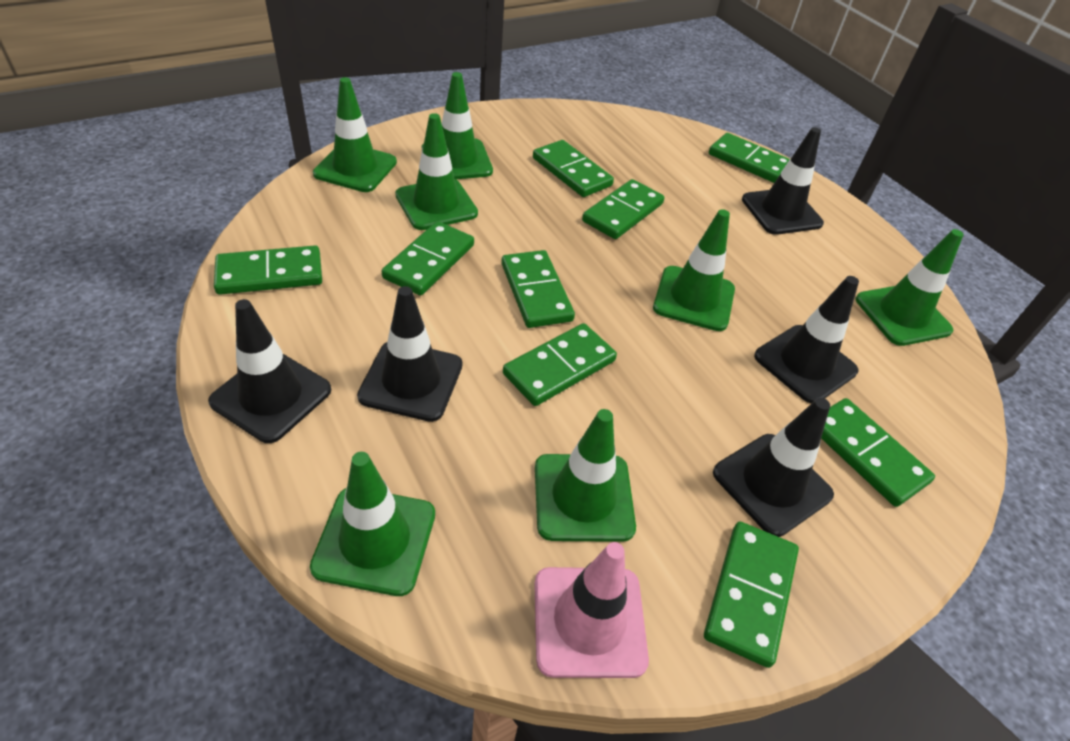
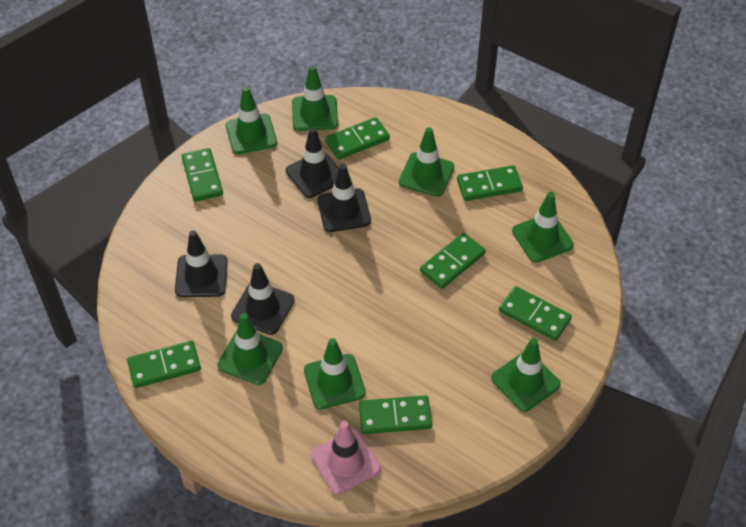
black traffic cone: 5 -> 4
green domino: 9 -> 7

